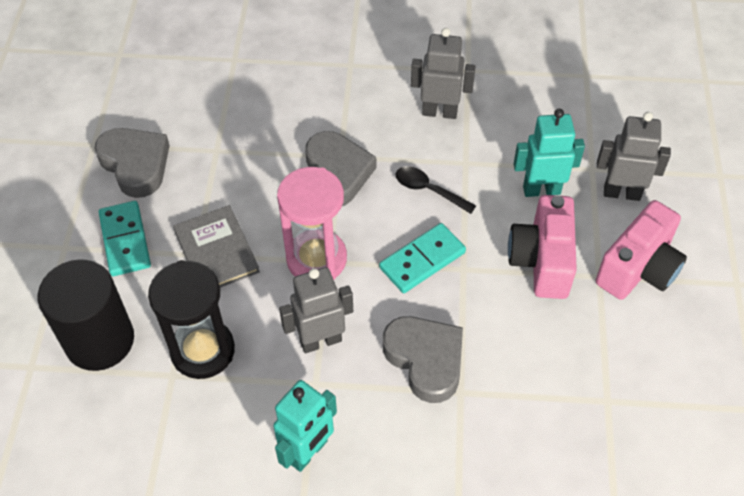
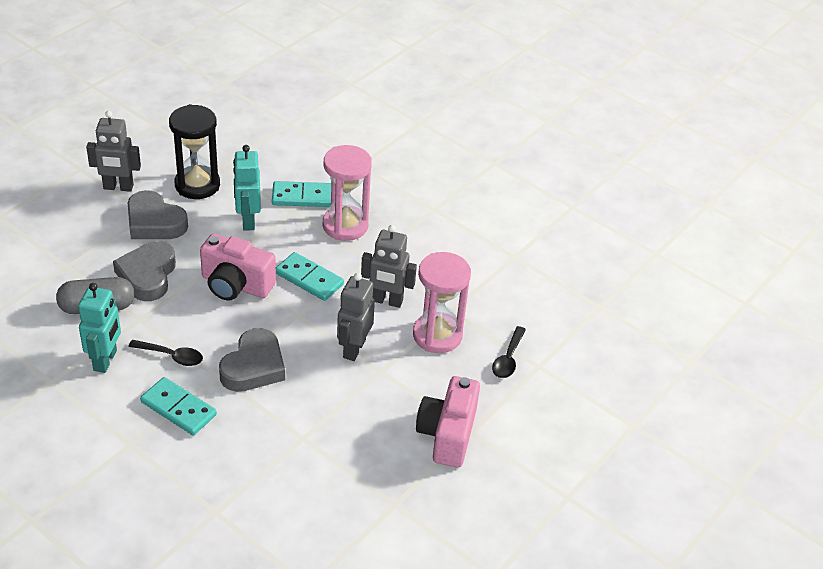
black cylinder: 1 -> 0
black spoon: 1 -> 2
grey book: 1 -> 0
grey capsule: 0 -> 1
pink hourglass: 1 -> 2
turquoise domino: 2 -> 3

